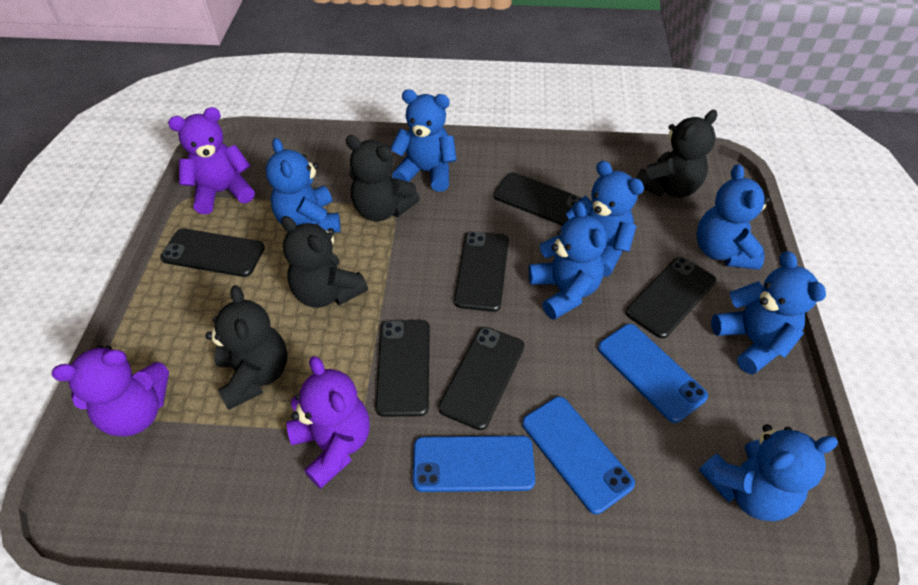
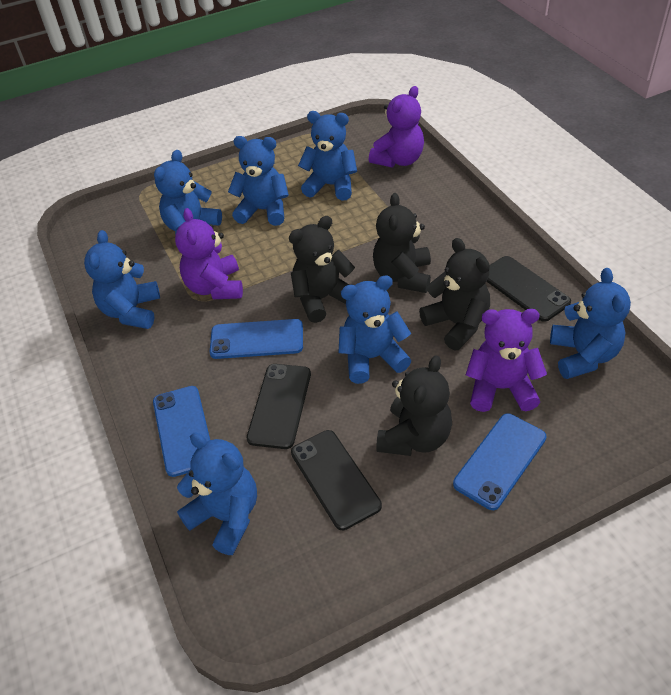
black phone: 6 -> 3

